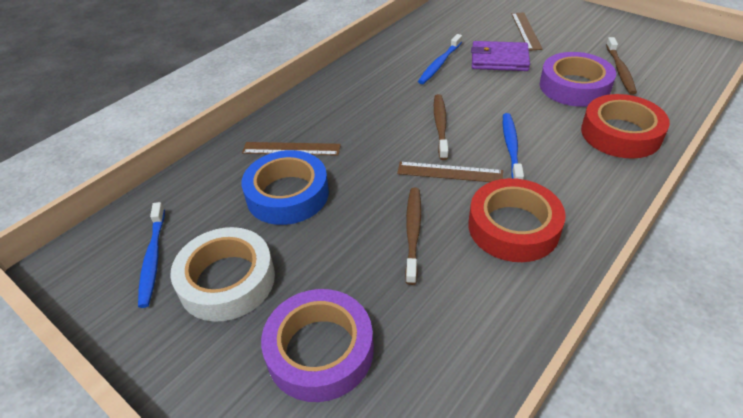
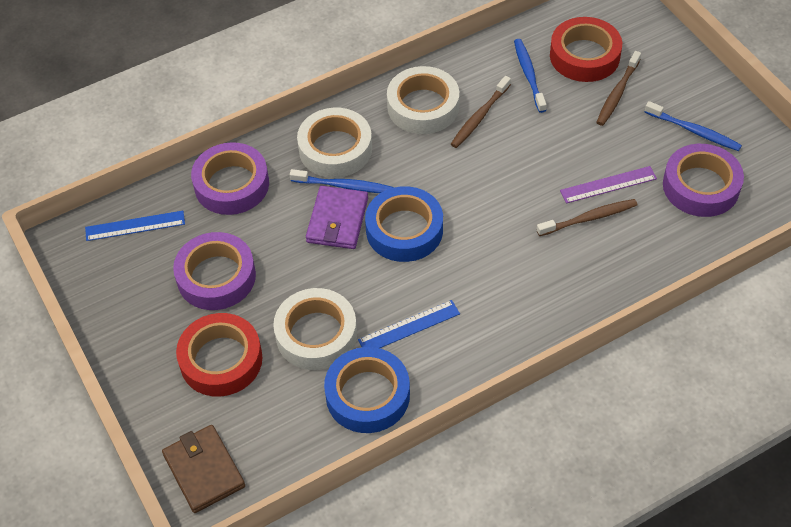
blue ruler: 0 -> 2
blue tape: 1 -> 2
brown ruler: 3 -> 0
brown wallet: 0 -> 1
purple ruler: 0 -> 1
purple tape: 2 -> 3
white tape: 1 -> 3

